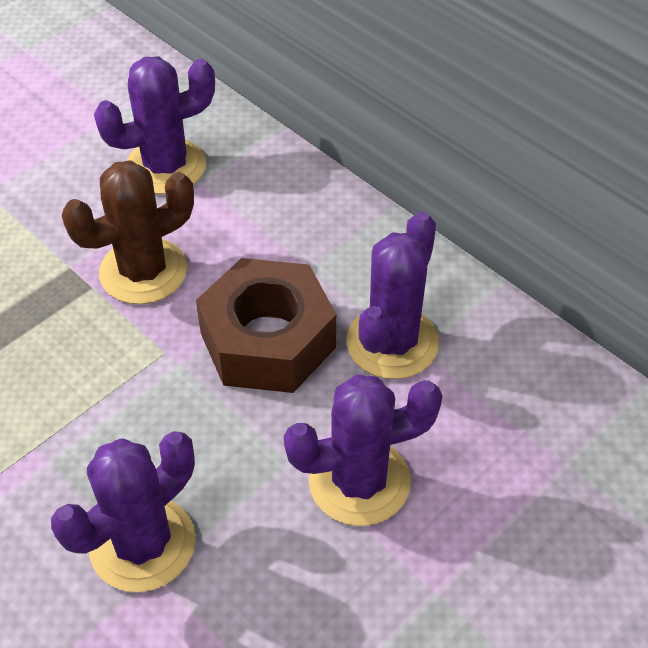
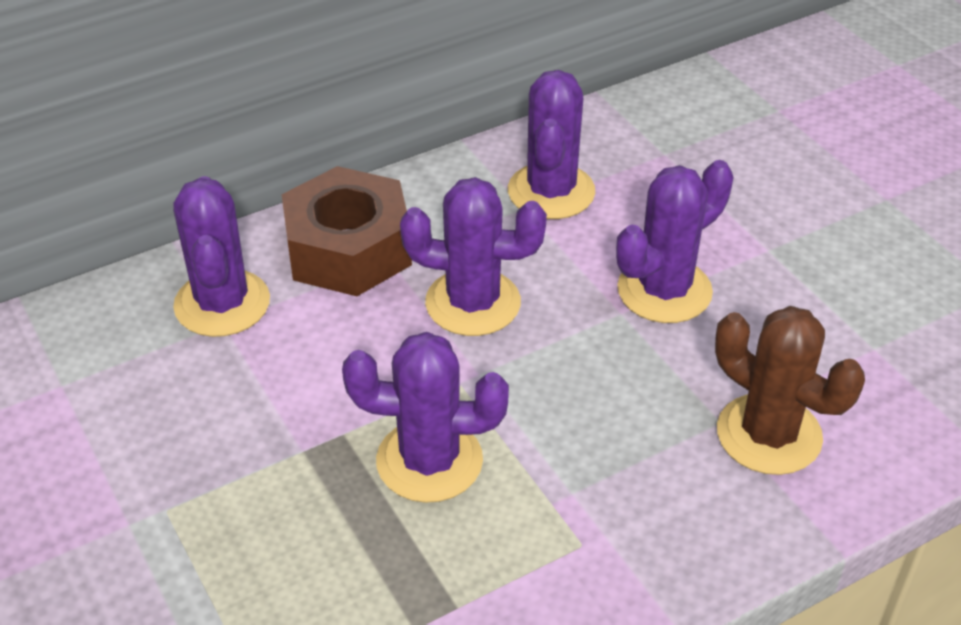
purple cactus: 4 -> 5

